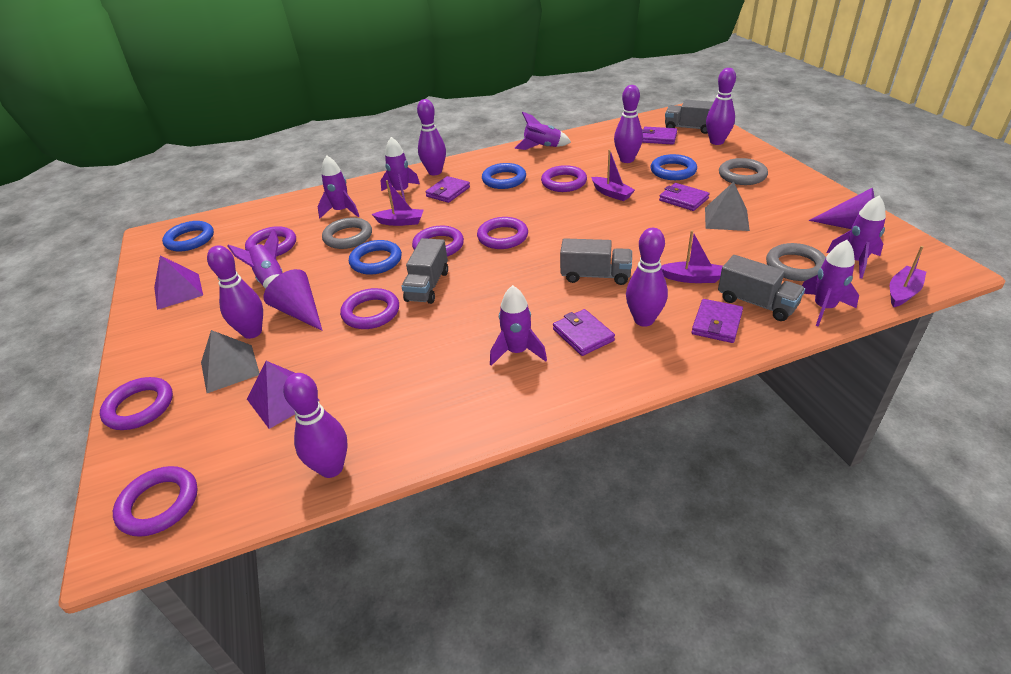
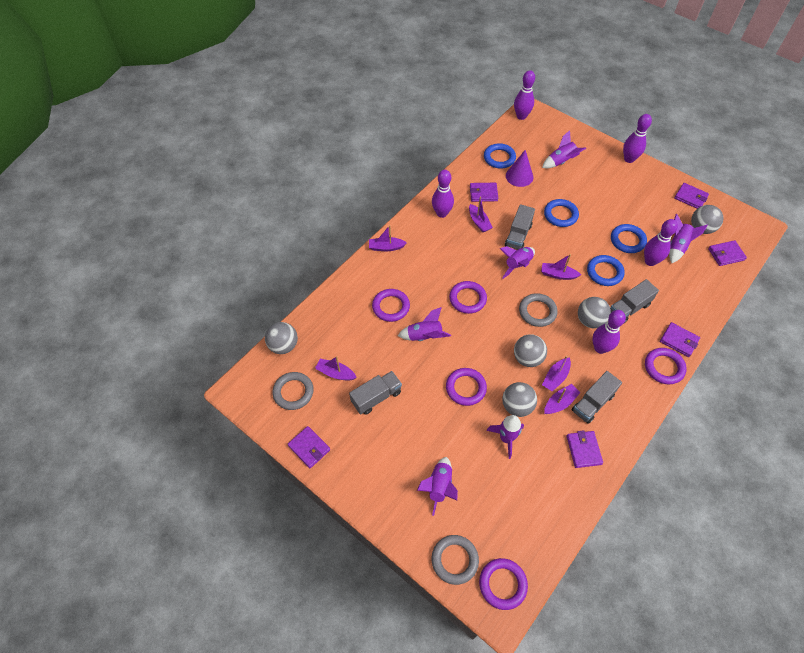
grey ball: 0 -> 5
grey pyramid: 2 -> 0
purple boat: 4 -> 6
purple bowling pin: 6 -> 5
purple cone: 2 -> 1
purple pyramid: 2 -> 0
purple ring: 7 -> 5
purple rocket: 7 -> 6
purple wallet: 5 -> 6

